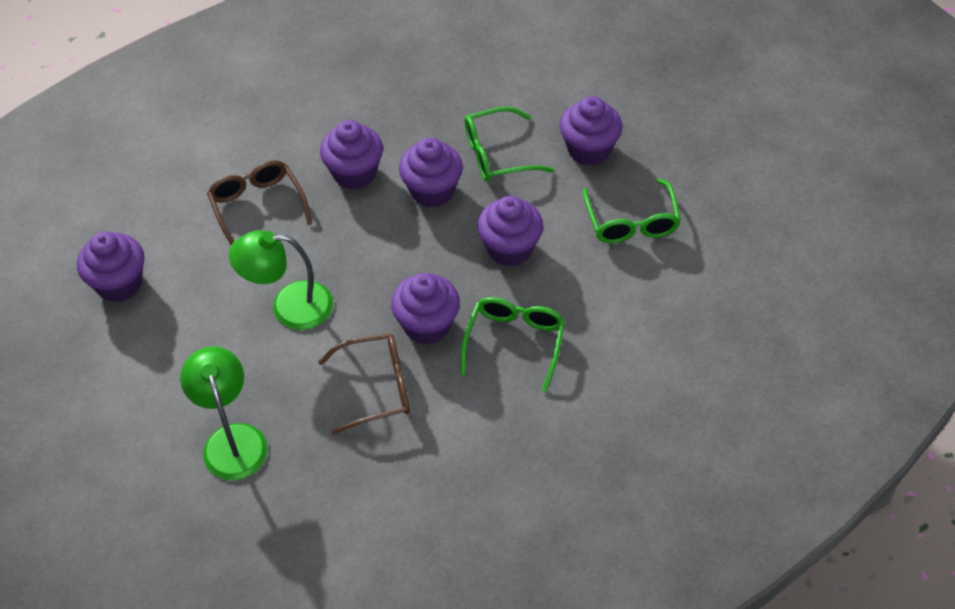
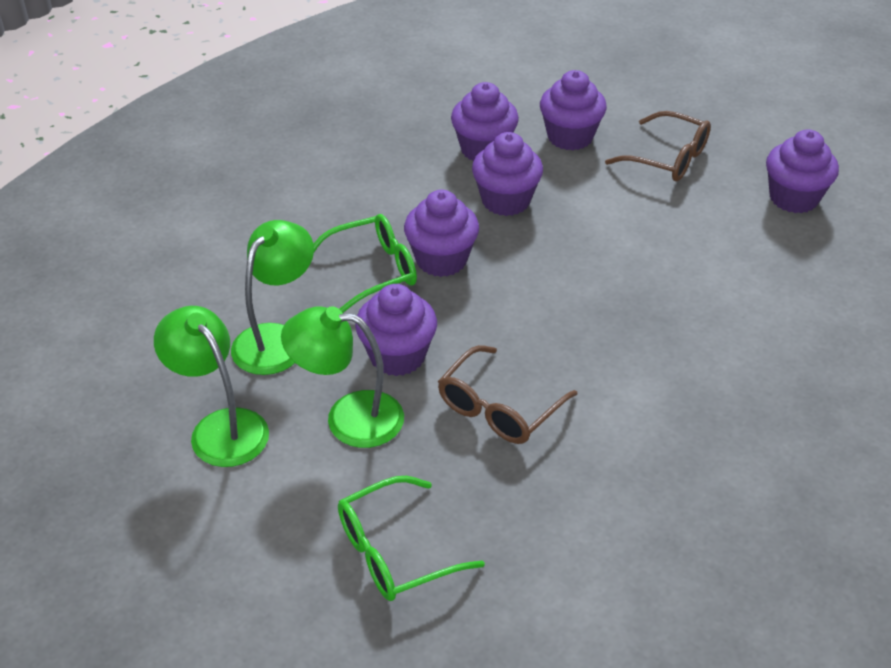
green glasses: 3 -> 2
green lamp: 2 -> 3

